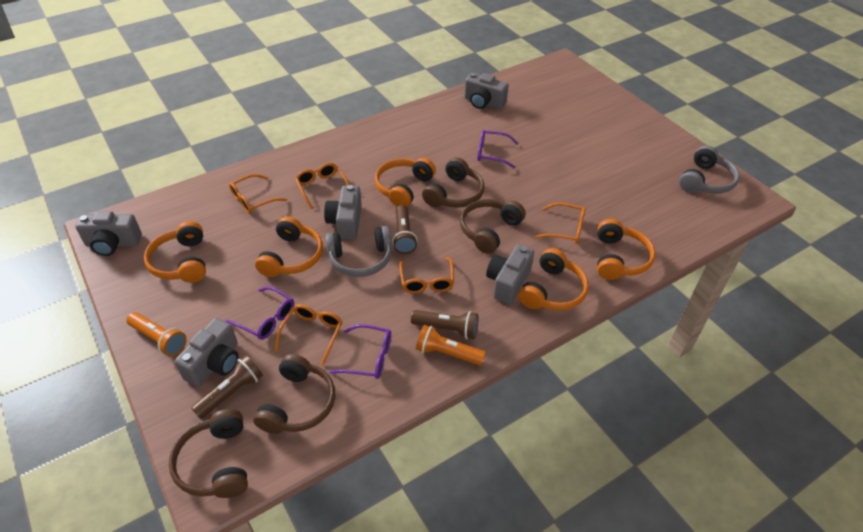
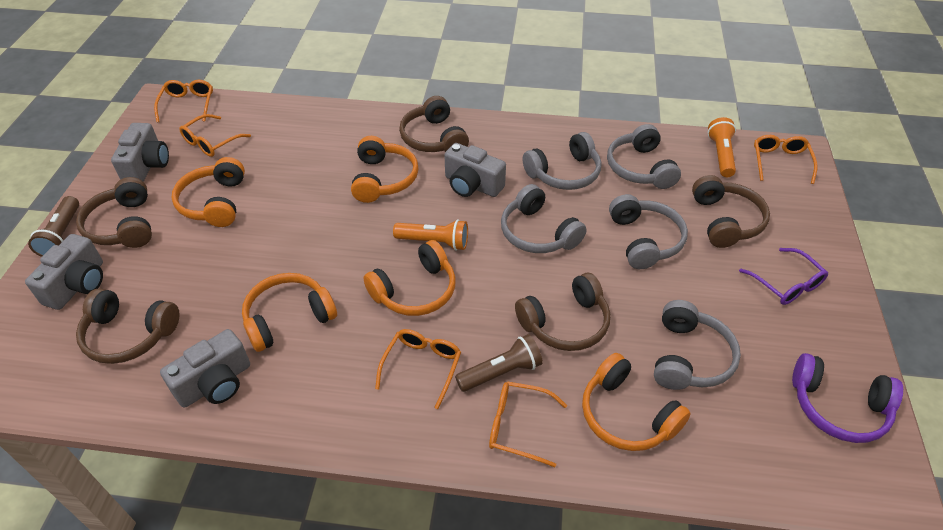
brown flashlight: 3 -> 2
brown headphones: 4 -> 5
grey camera: 5 -> 4
grey headphones: 2 -> 5
purple glasses: 3 -> 1
purple headphones: 0 -> 1

